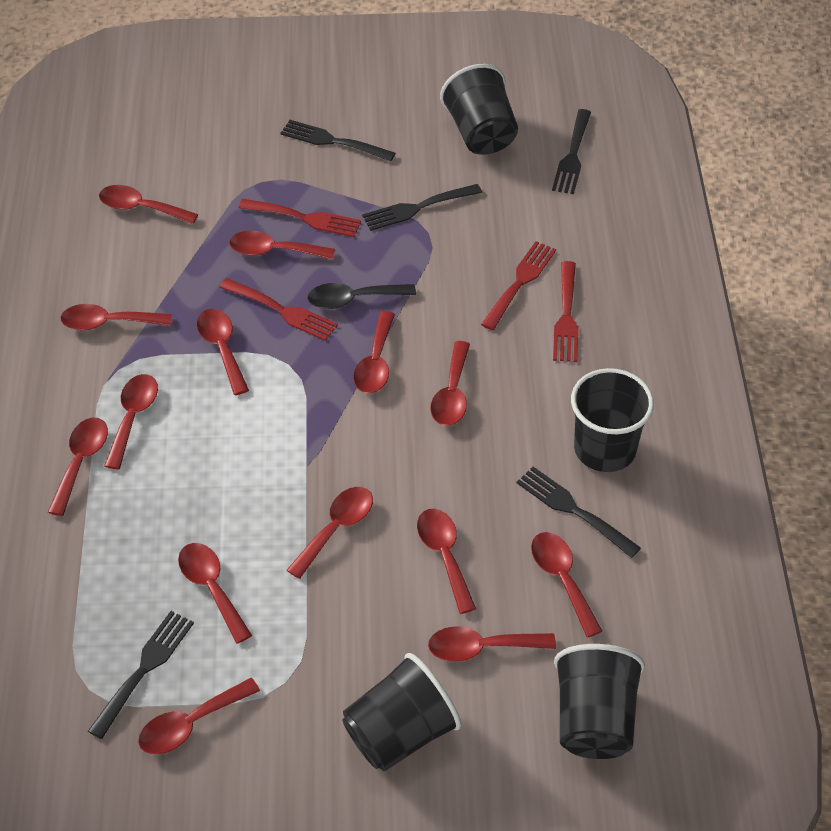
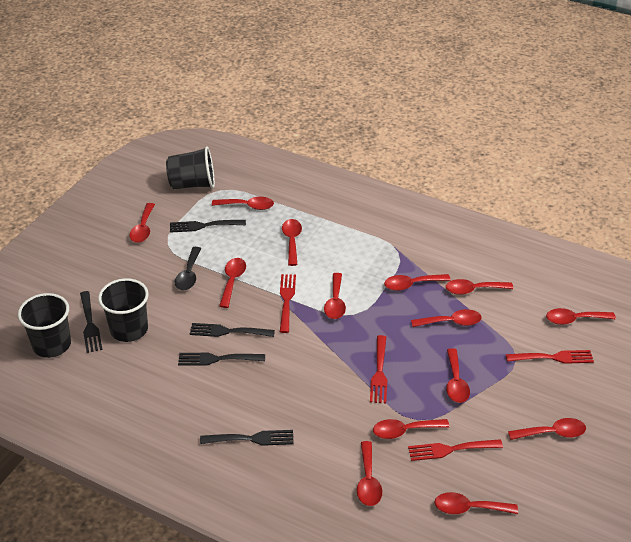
black cup: 4 -> 3

